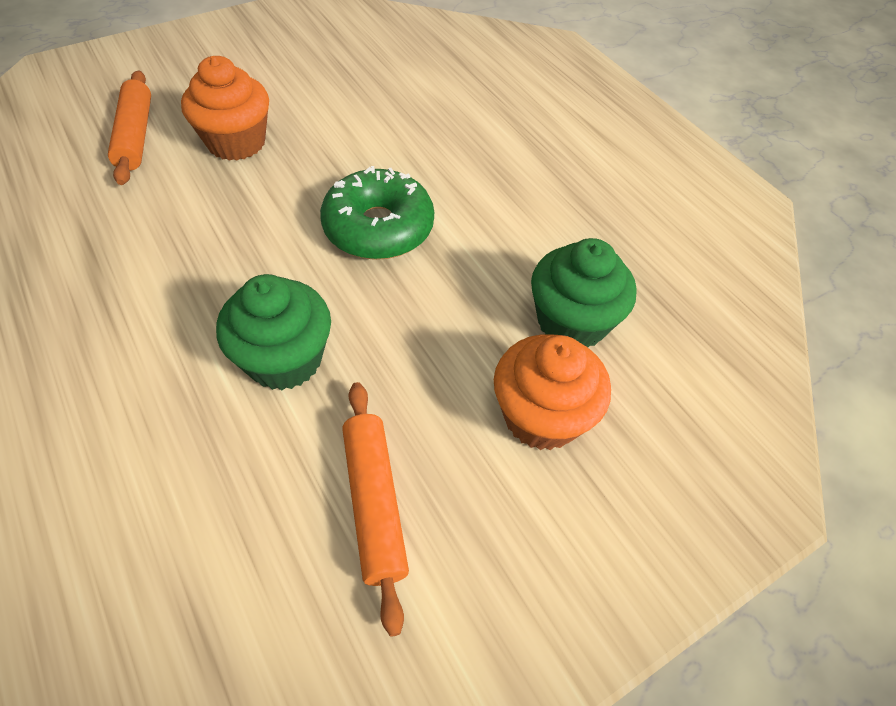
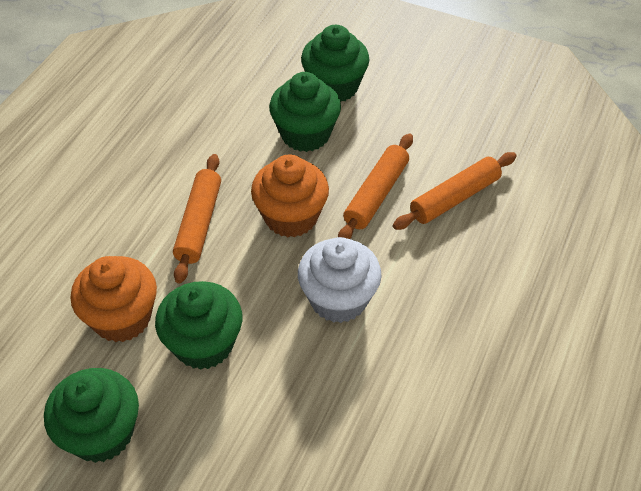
green cupcake: 2 -> 4
green donut: 1 -> 0
orange rolling pin: 2 -> 3
white cupcake: 0 -> 1

